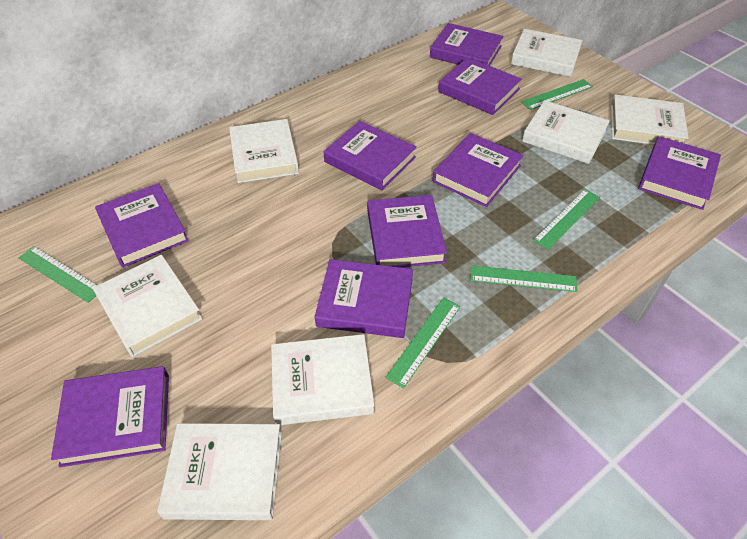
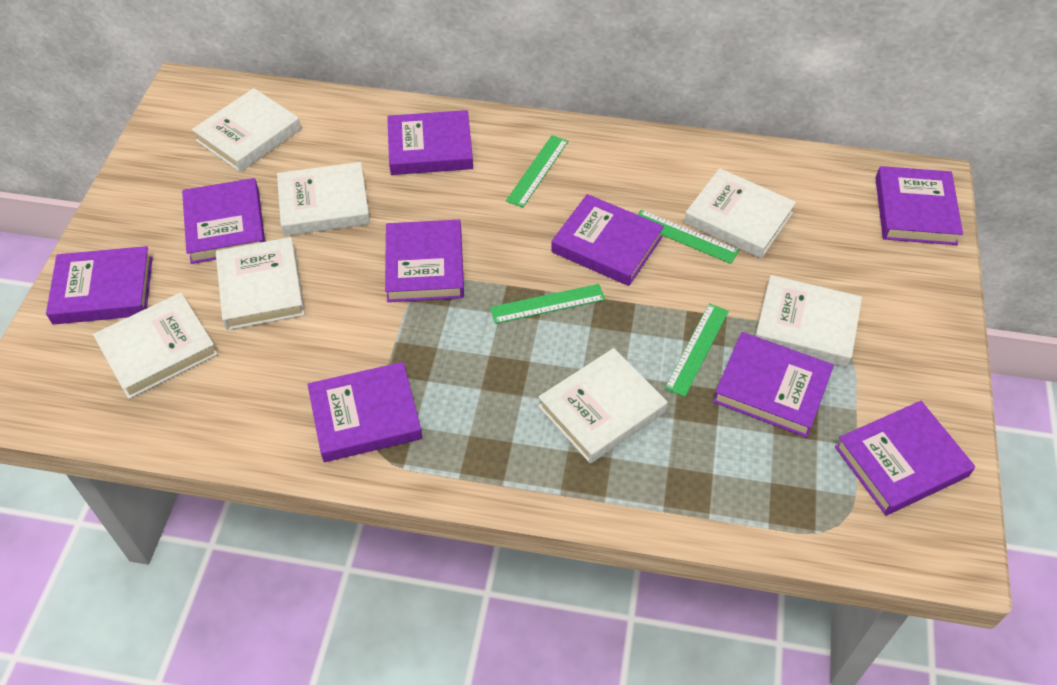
green ruler: 5 -> 4

